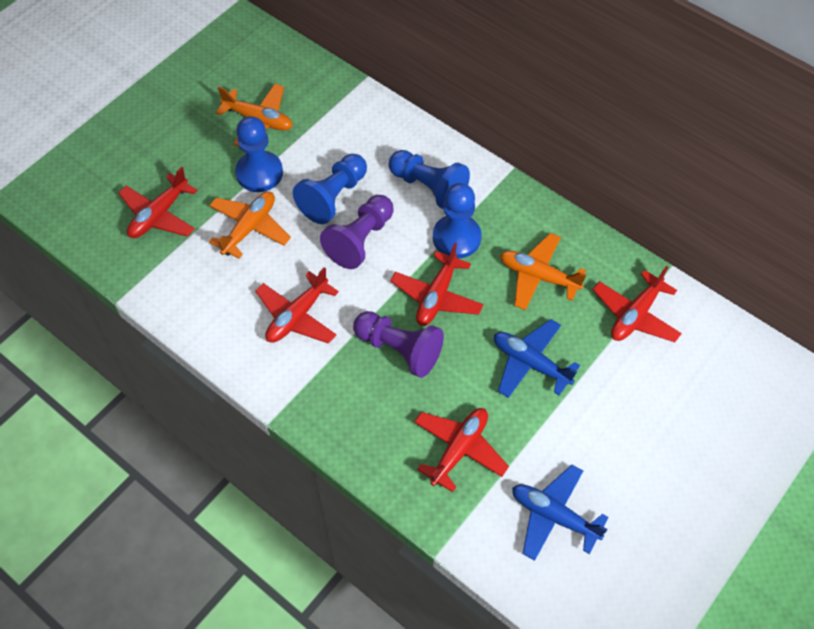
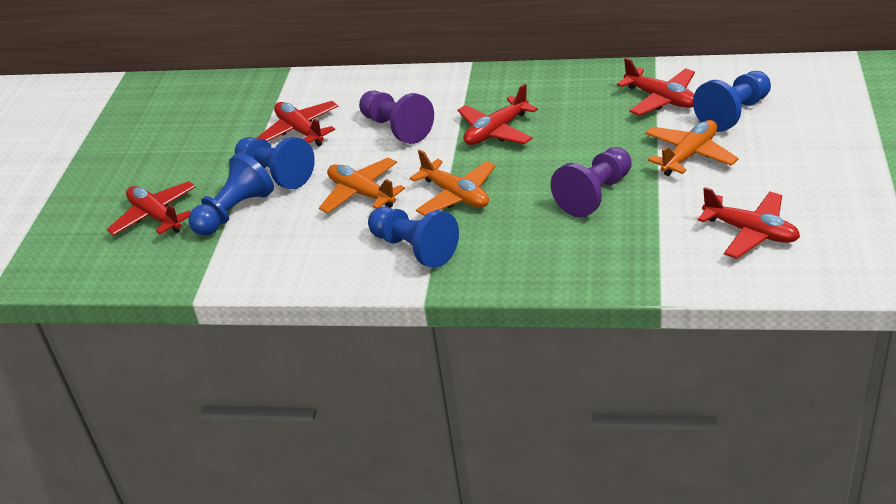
blue plane: 2 -> 0

